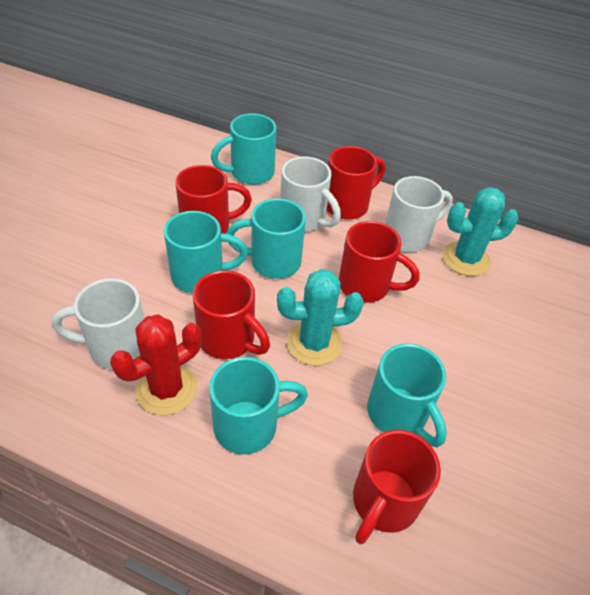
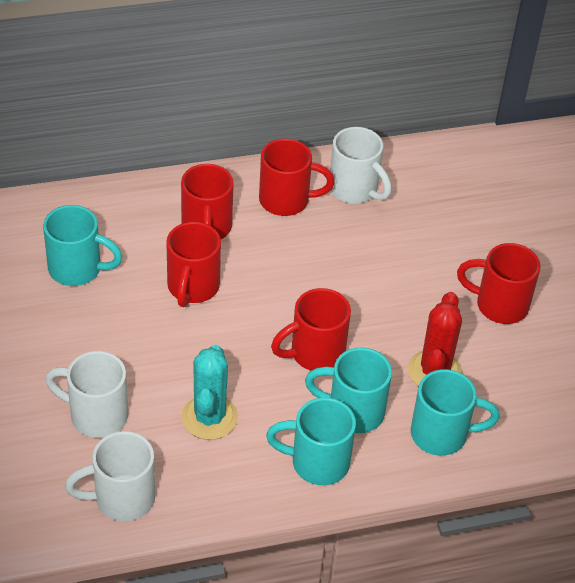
turquoise cactus: 2 -> 1
turquoise mug: 5 -> 4

